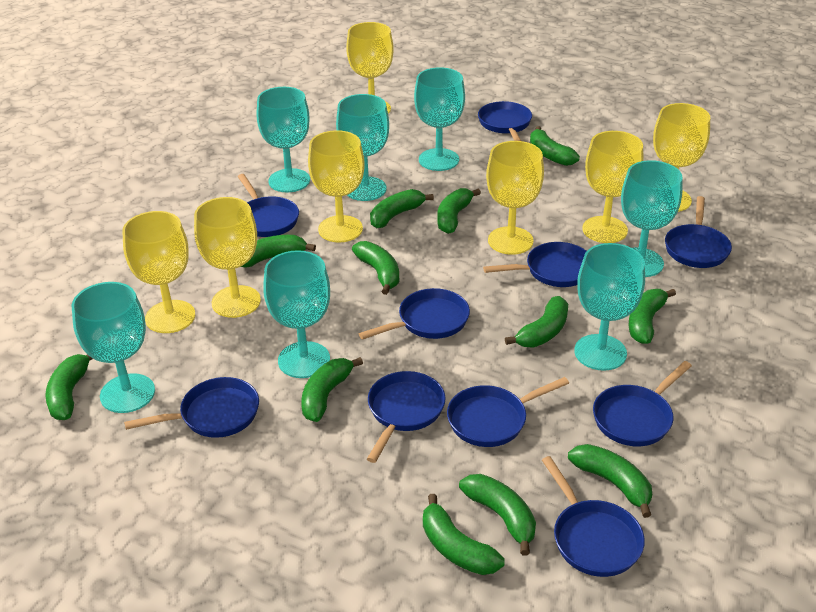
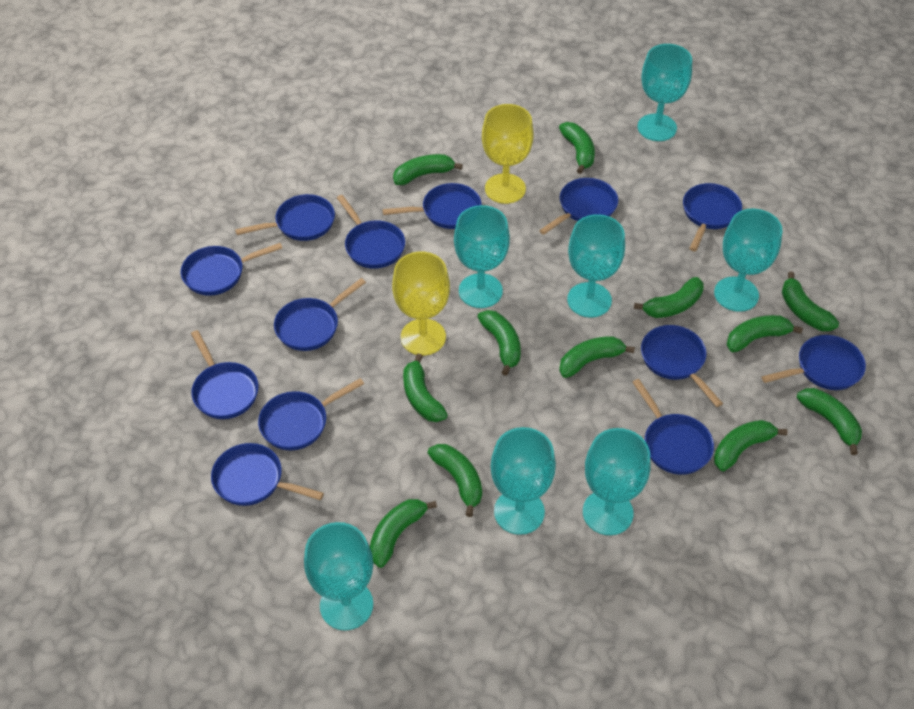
blue pan: 10 -> 13
yellow goblet: 7 -> 2

